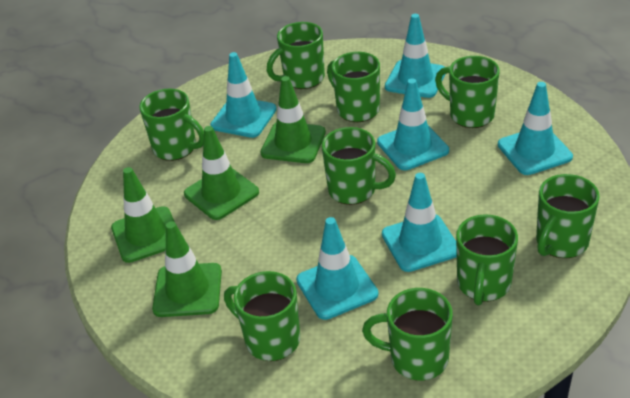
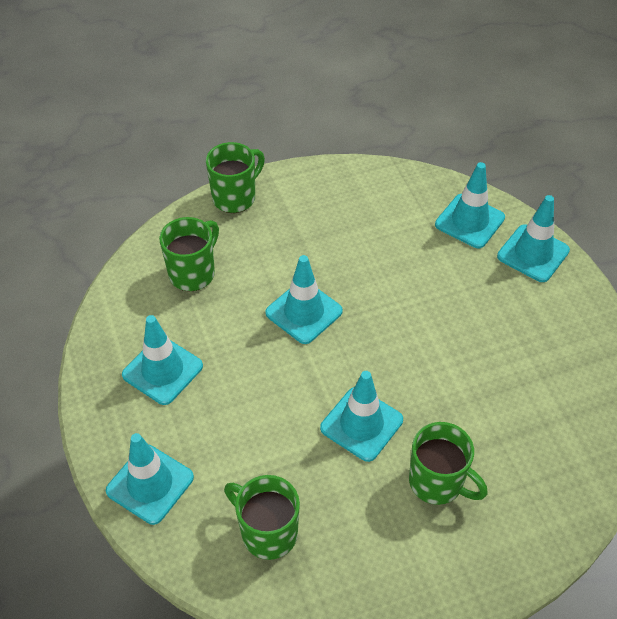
green mug: 9 -> 4
green traffic cone: 4 -> 0

